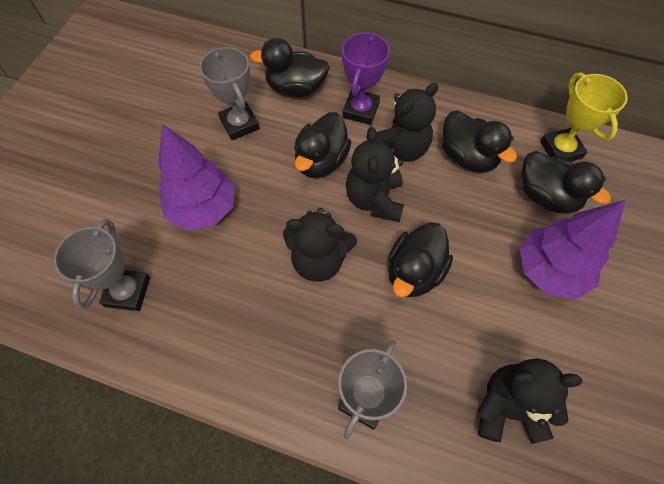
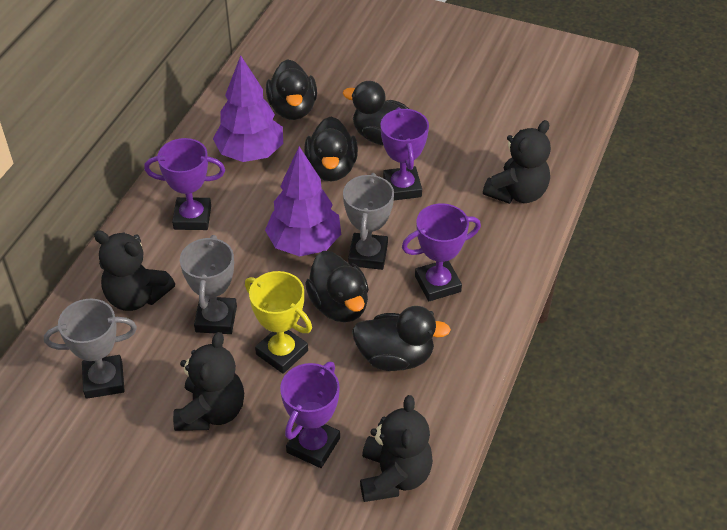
purple trophy: 1 -> 4

